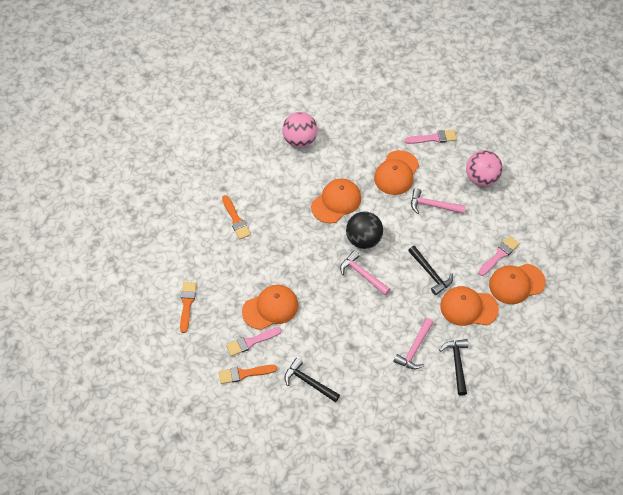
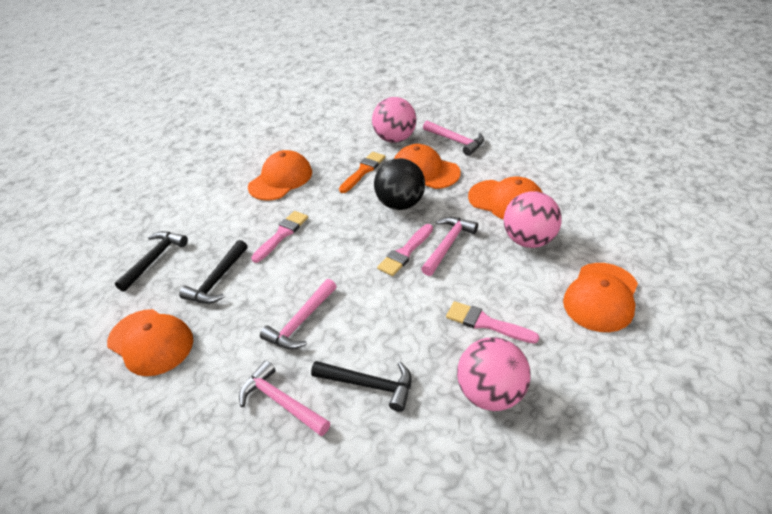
orange brush: 3 -> 1
pink ball: 2 -> 3
pink hammer: 3 -> 4

